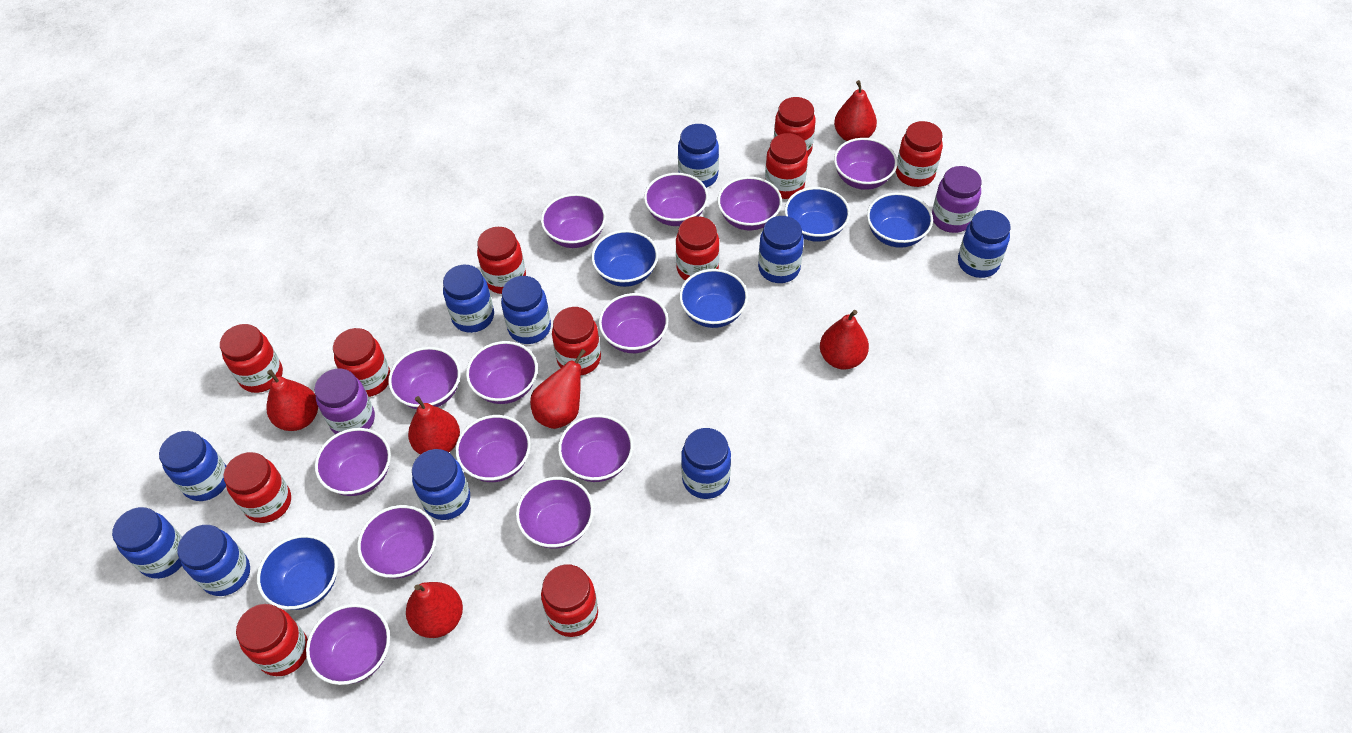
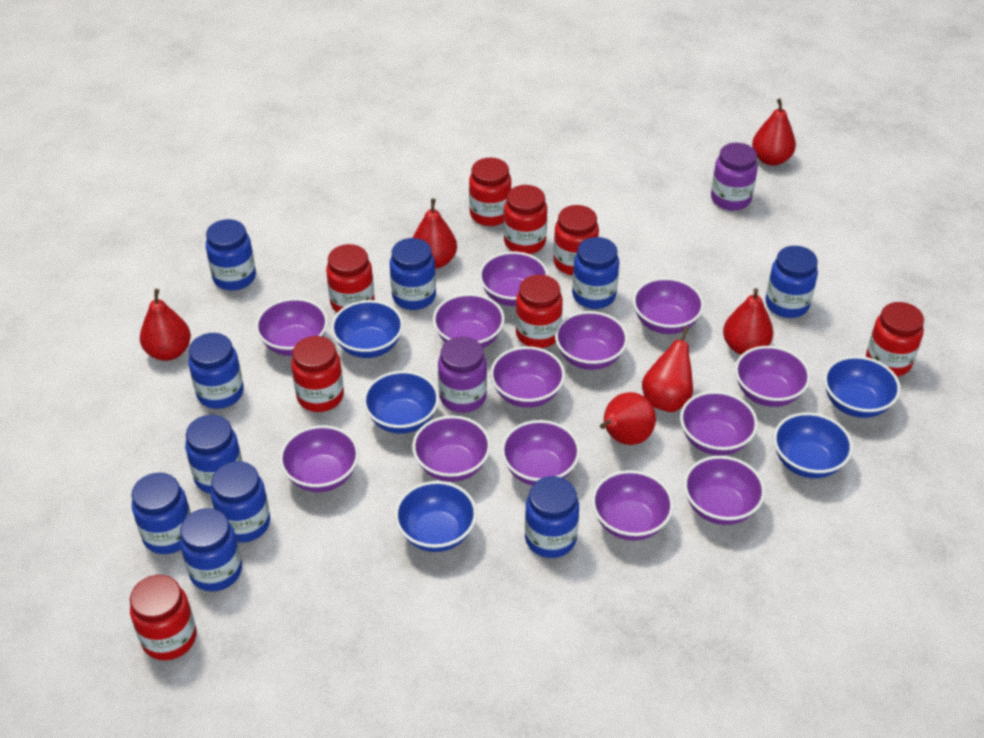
red jar: 11 -> 8

